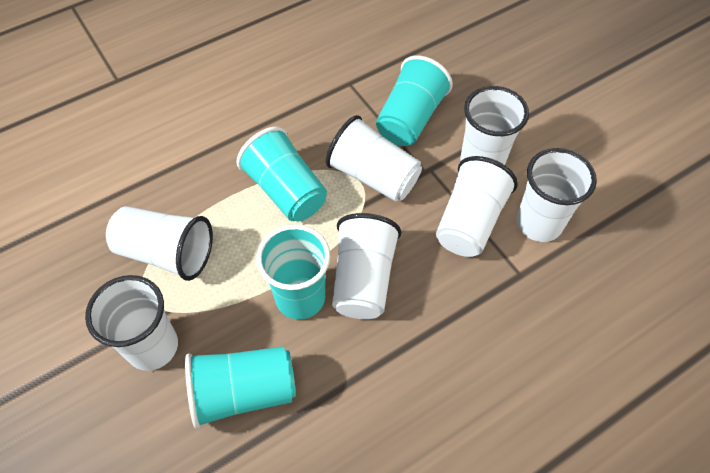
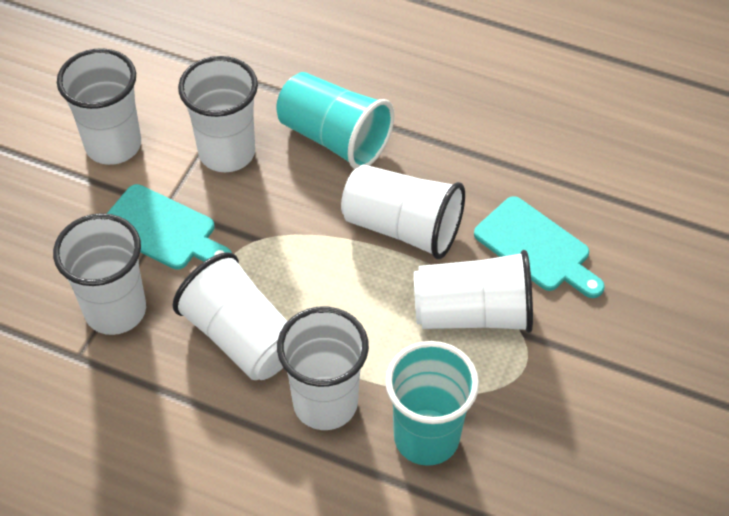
turquoise cup: 4 -> 2
turquoise cutting board: 0 -> 2

